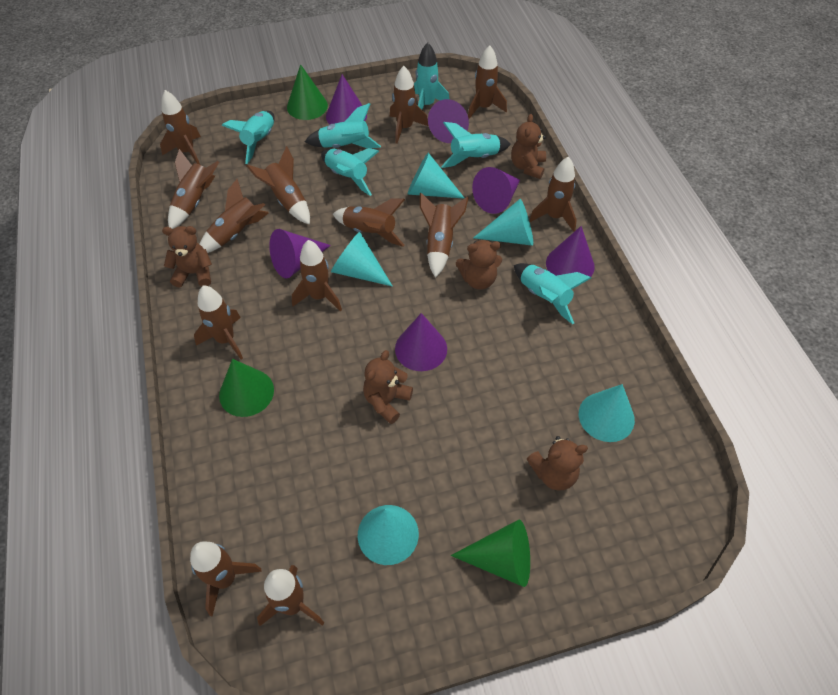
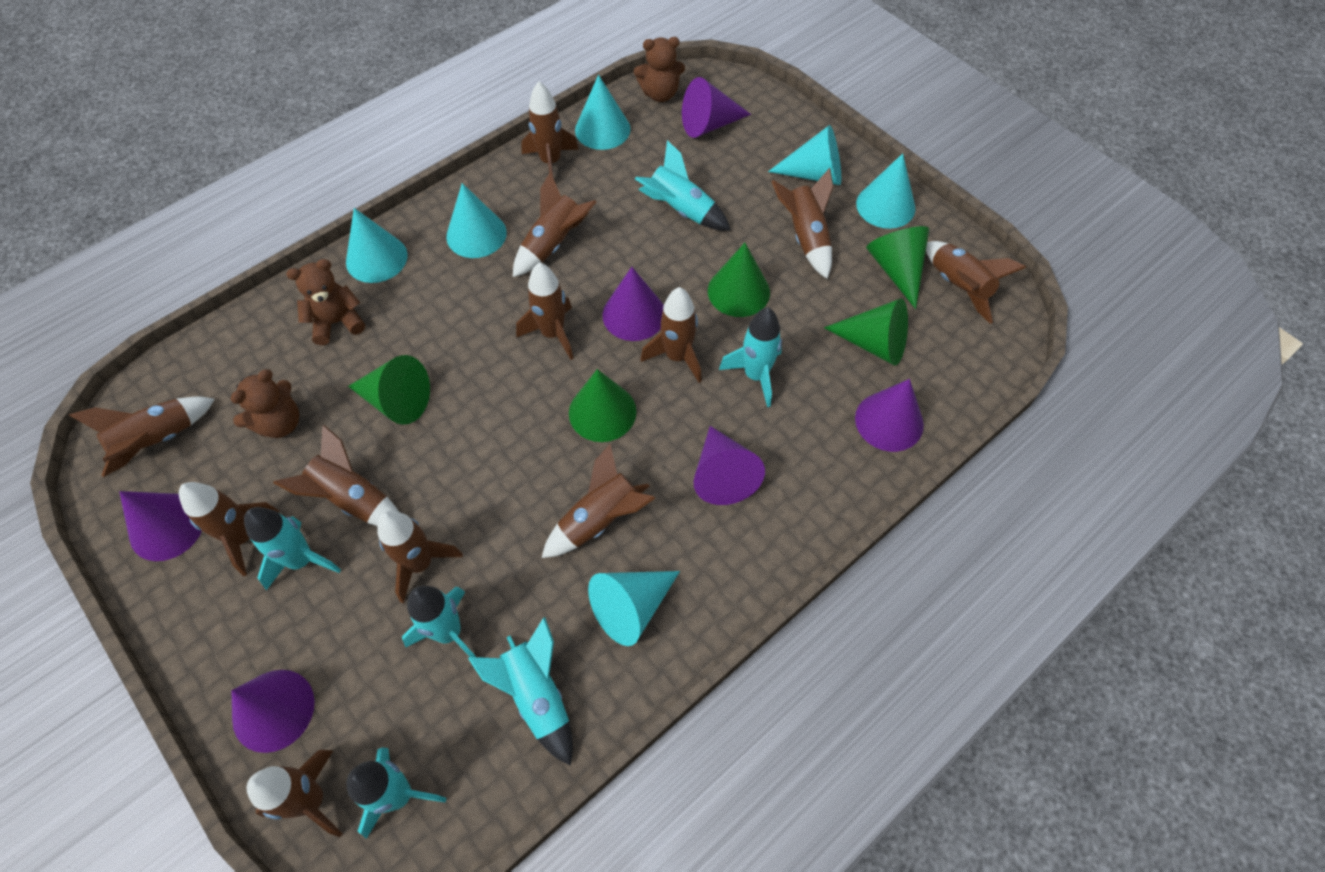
brown rocket: 13 -> 12
brown teddy bear: 5 -> 3
green cone: 3 -> 5
turquoise cone: 5 -> 6

